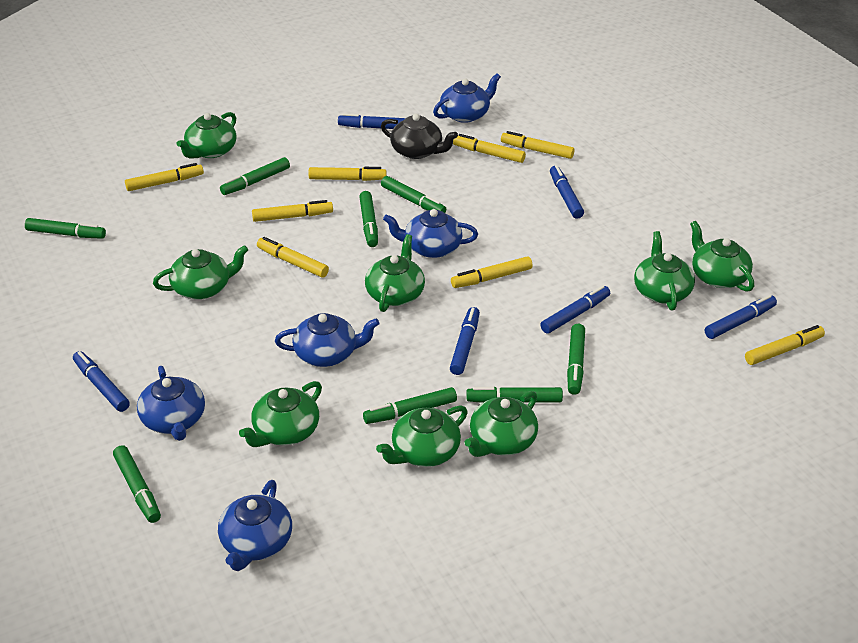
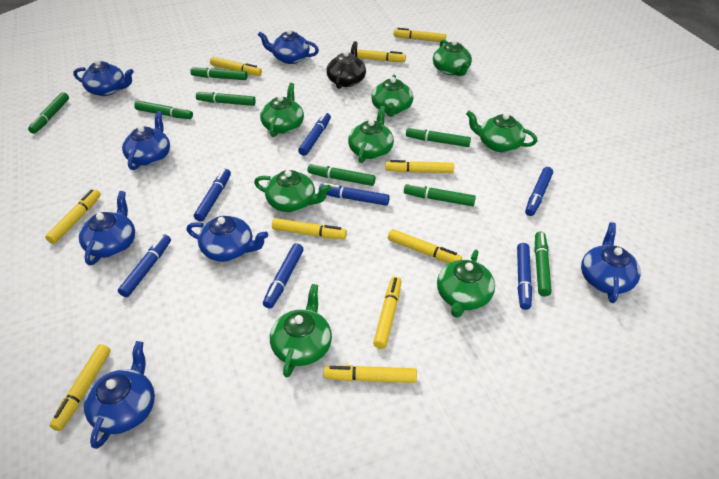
blue marker: 6 -> 7
blue teapot: 5 -> 7
yellow marker: 8 -> 10

